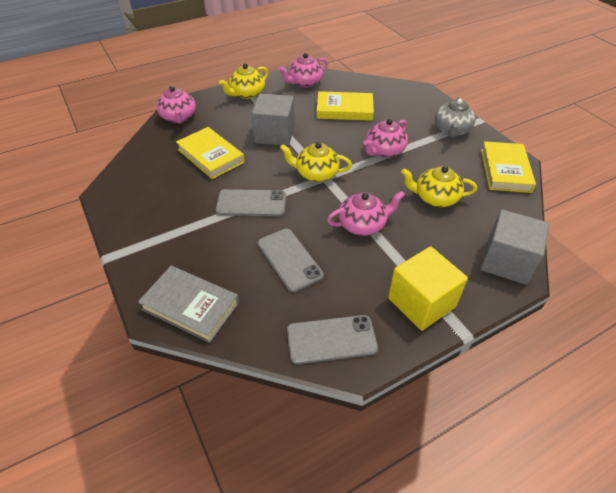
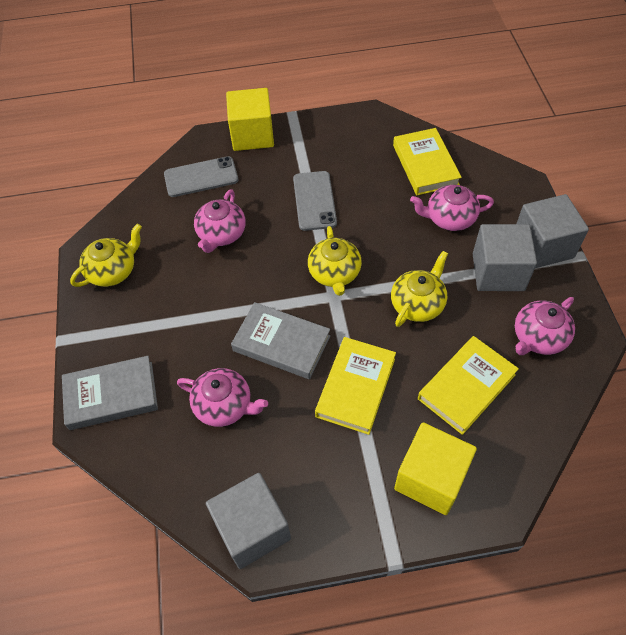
grey book: 1 -> 2
grey cube: 2 -> 3
grey phone: 3 -> 2
grey teapot: 1 -> 0
yellow cube: 1 -> 2

